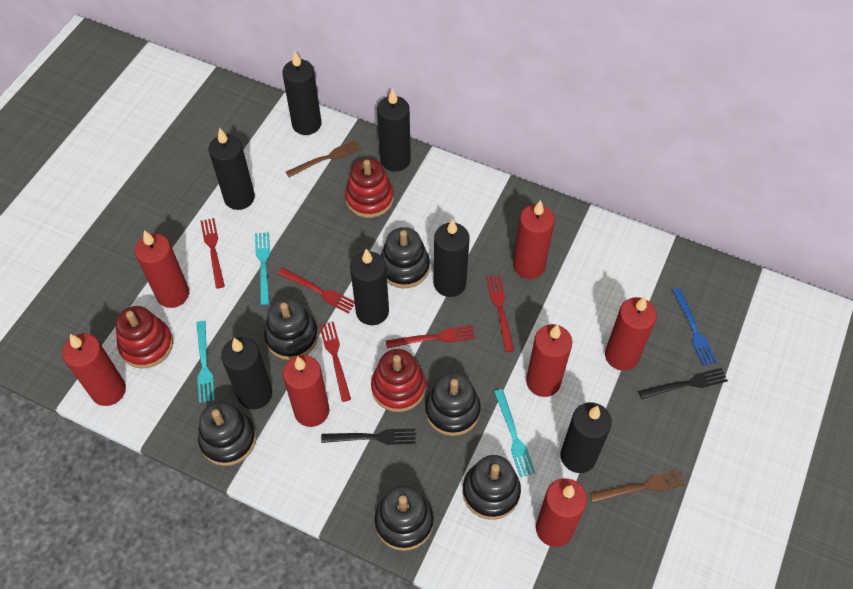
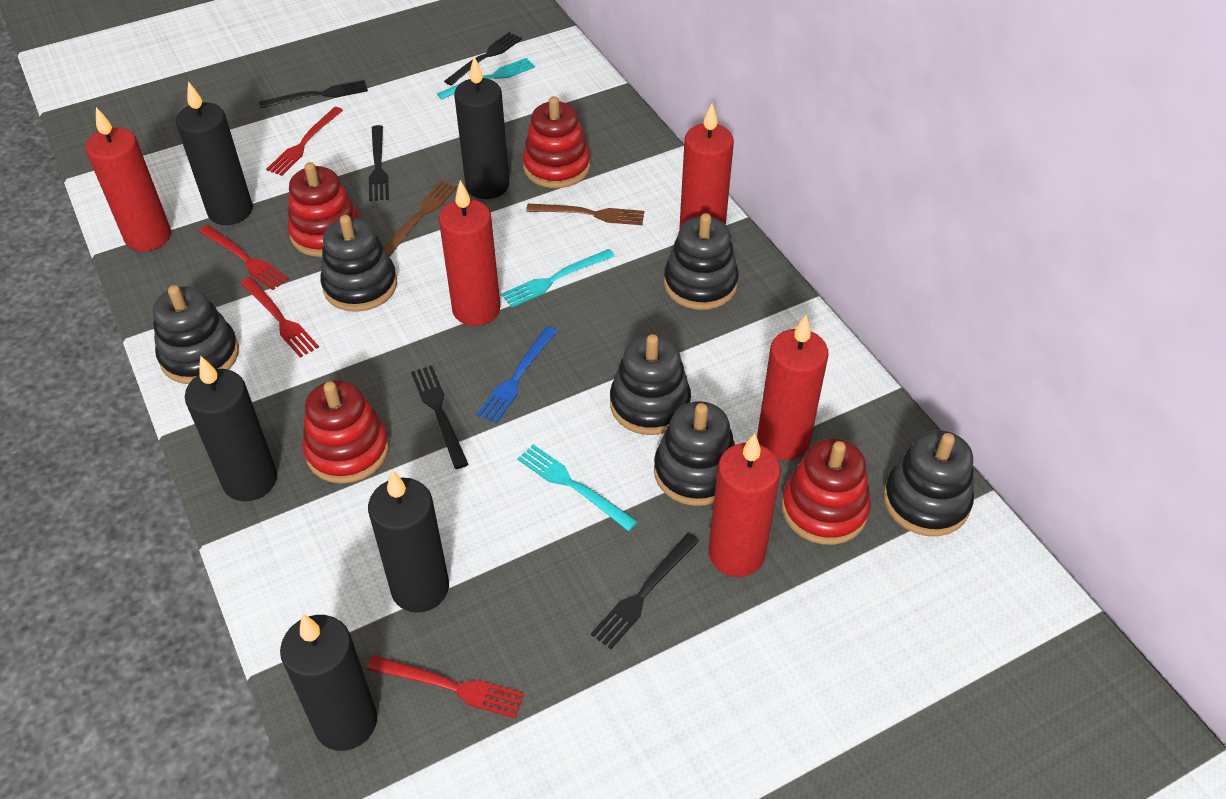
black candle: 7 -> 5
black fork: 2 -> 5
red candle: 7 -> 5
red fork: 5 -> 4
red stacking toy: 3 -> 4

